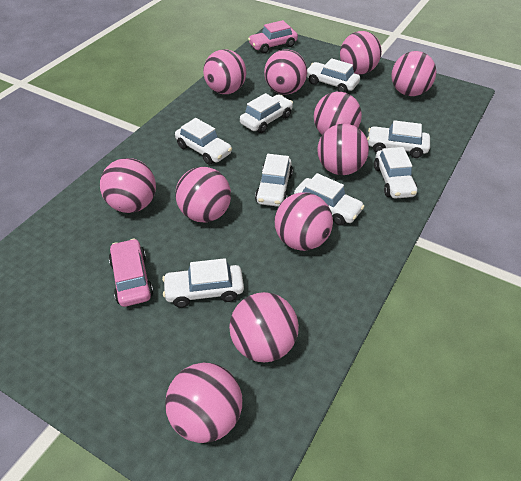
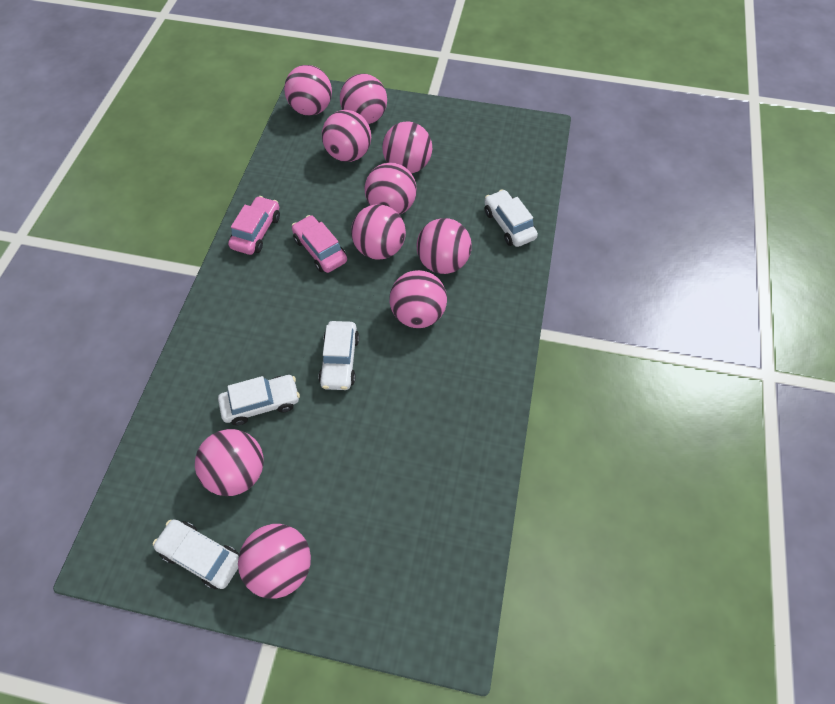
pink ball: 11 -> 10
white car: 8 -> 4

